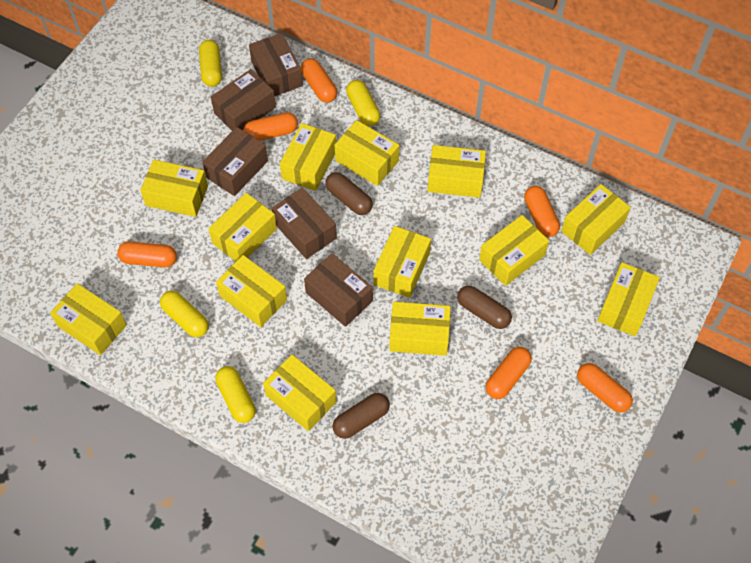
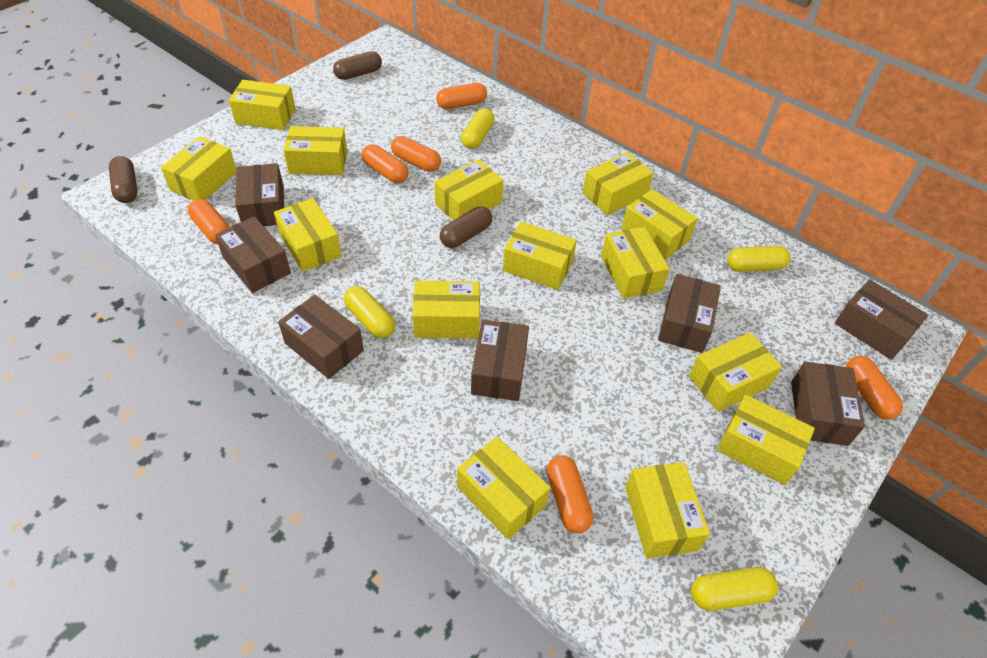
brown box: 5 -> 7
yellow box: 13 -> 14

